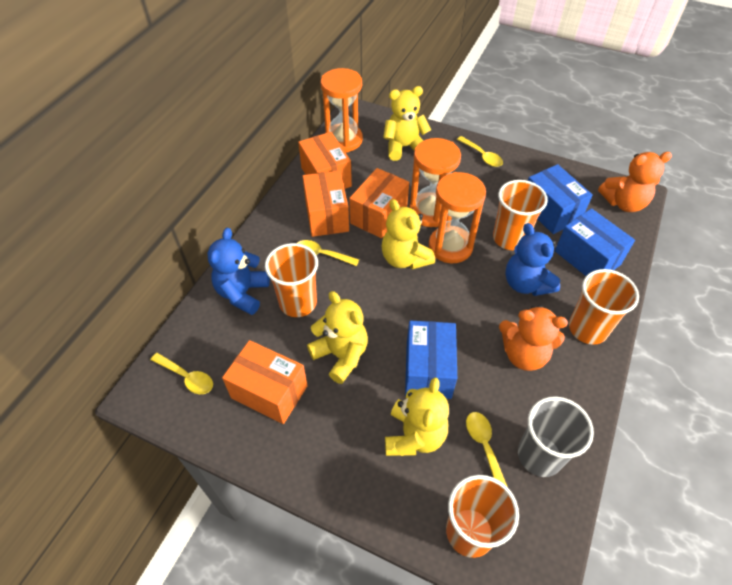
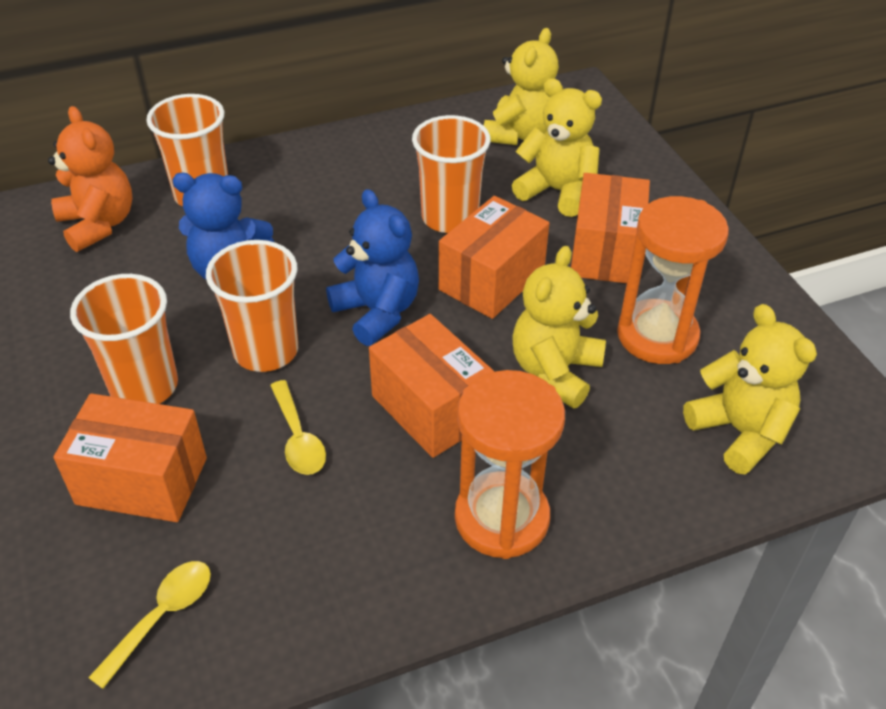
blue box: 3 -> 0
grey cup: 1 -> 0
orange hourglass: 3 -> 2
orange teddy bear: 2 -> 1
yellow spoon: 4 -> 2

